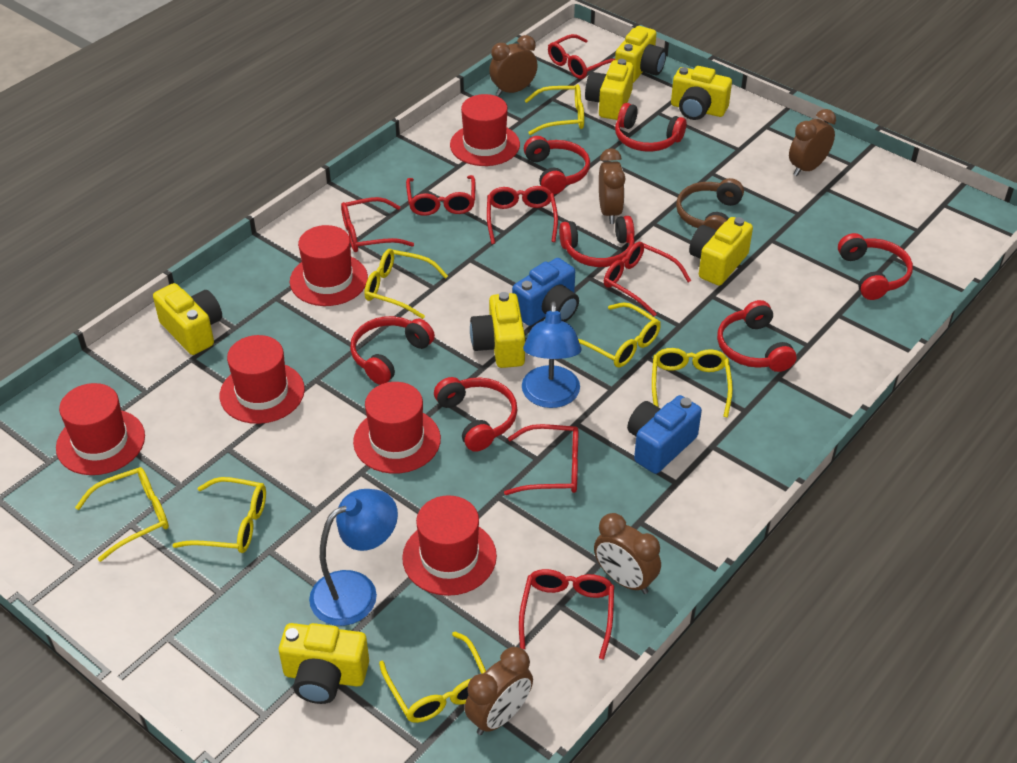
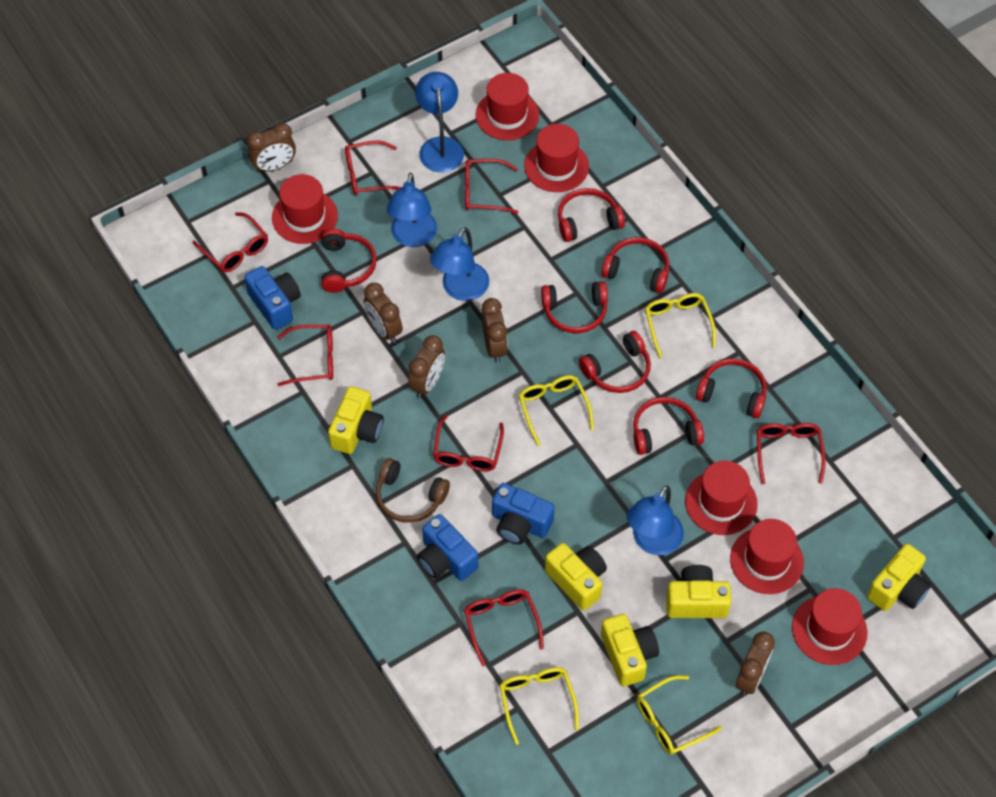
blue camera: 2 -> 3
blue lamp: 2 -> 4
yellow camera: 7 -> 5
yellow glasses: 7 -> 4

